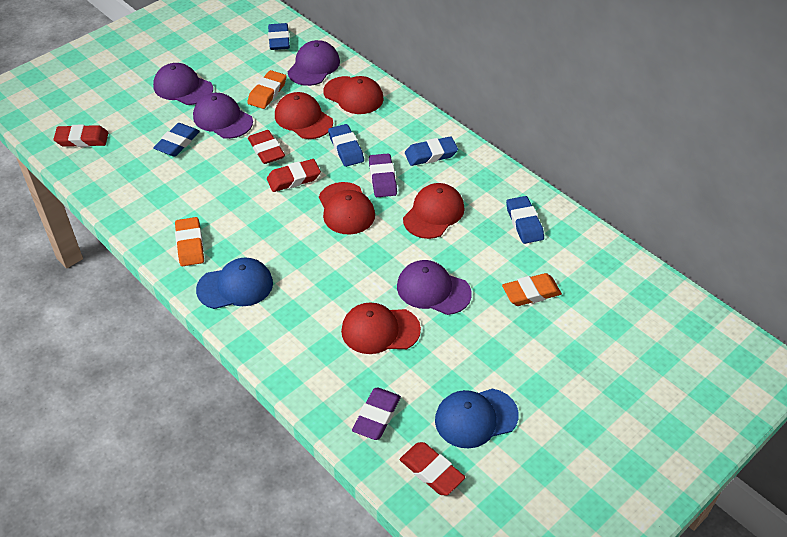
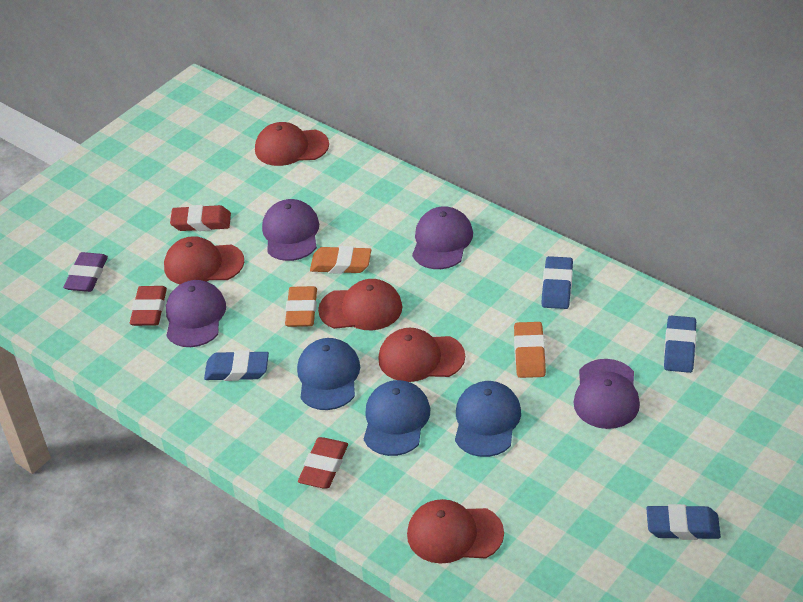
blue cap: 2 -> 3
blue eraser: 5 -> 4
purple eraser: 2 -> 1
red eraser: 4 -> 3

